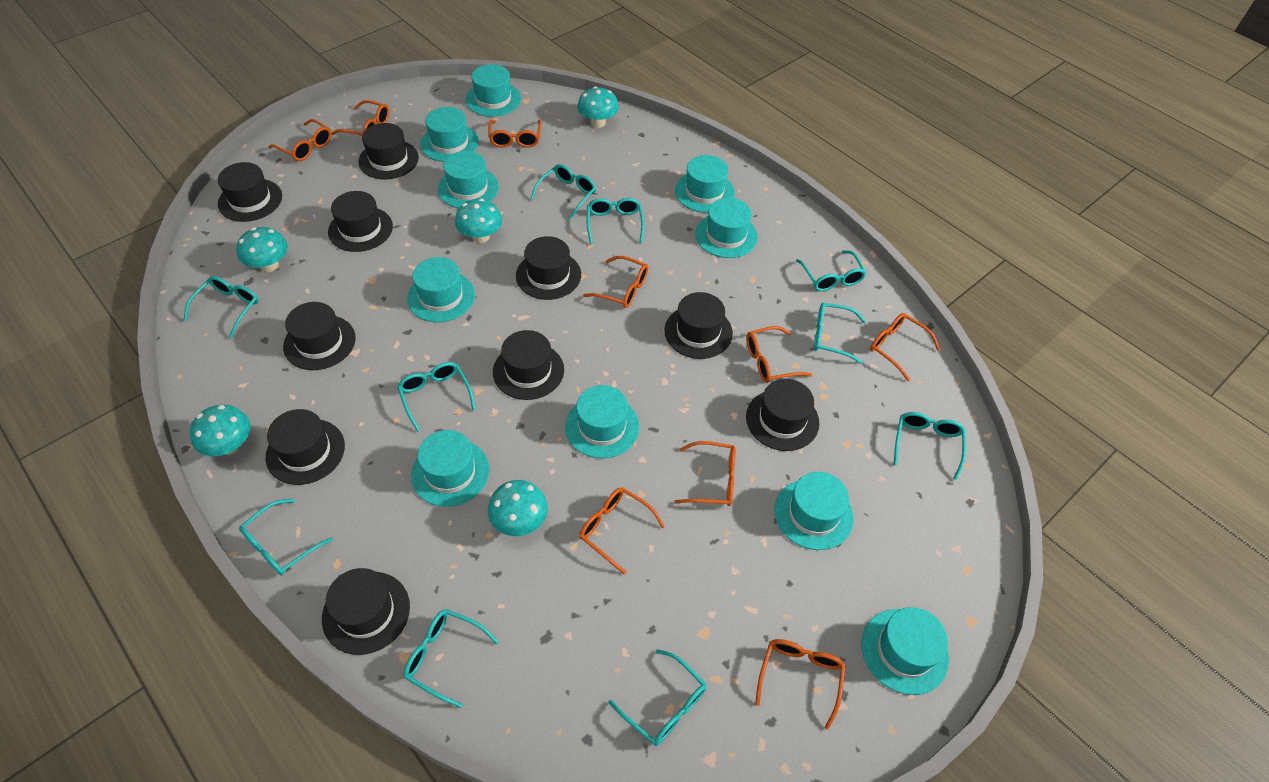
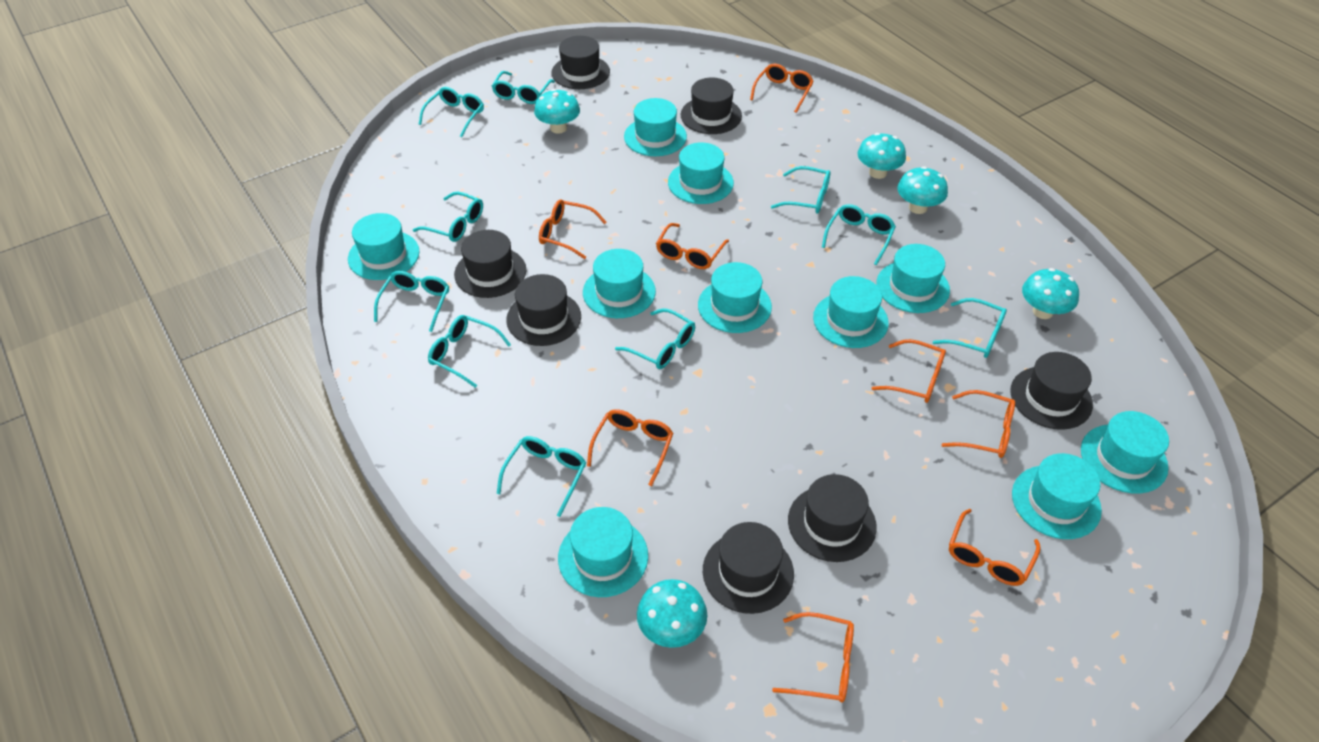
black hat: 10 -> 7
orange glasses: 9 -> 8

